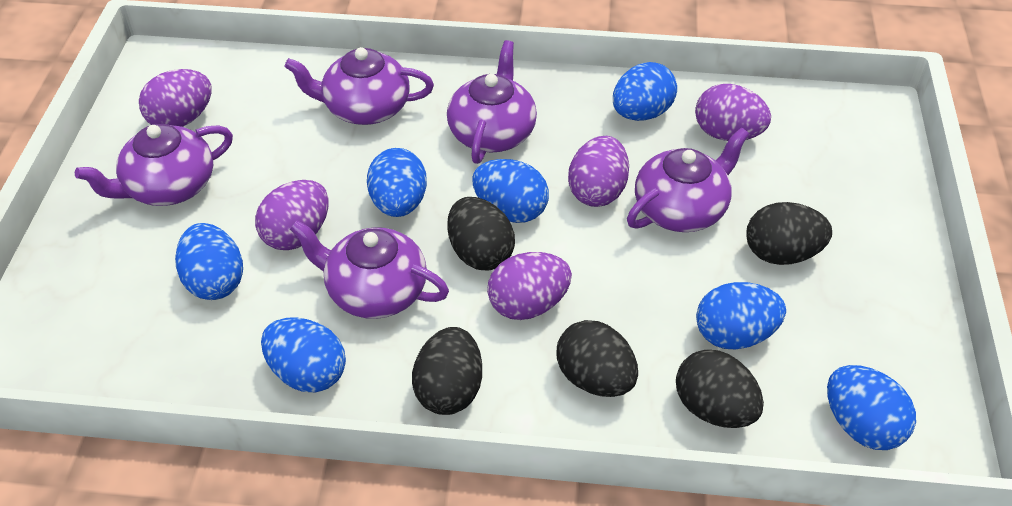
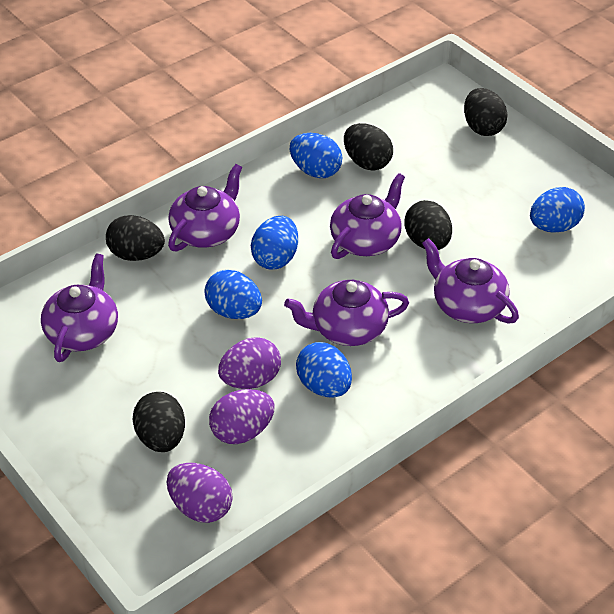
blue egg: 7 -> 5
purple egg: 5 -> 3

